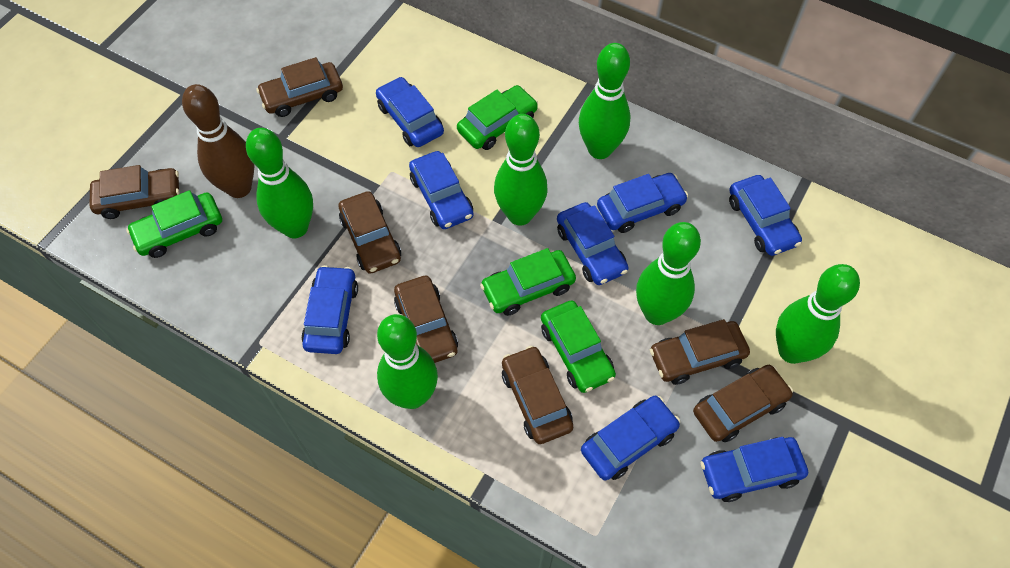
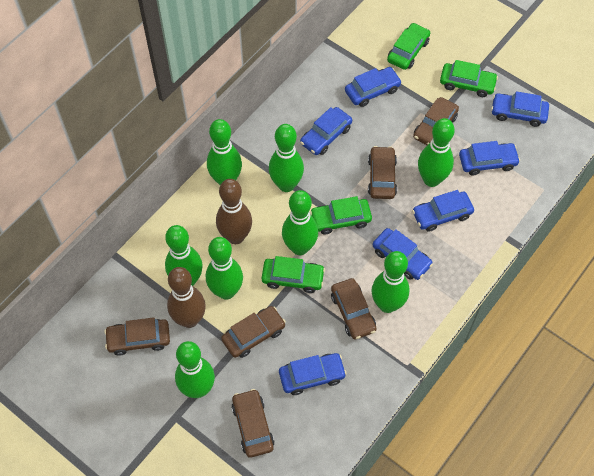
blue car: 8 -> 7
brown bowling pin: 1 -> 2
brown car: 7 -> 6
green bowling pin: 6 -> 8

